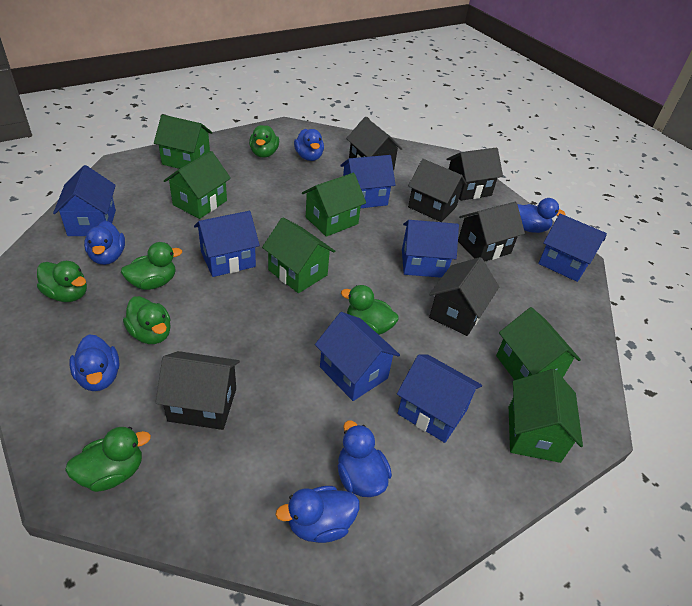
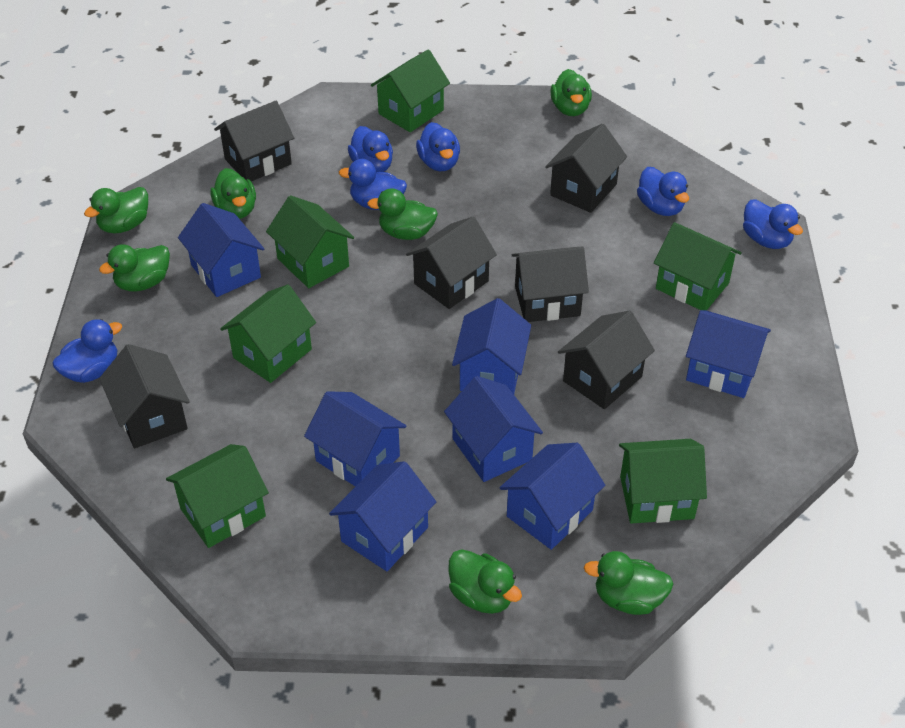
green duck: 6 -> 7

